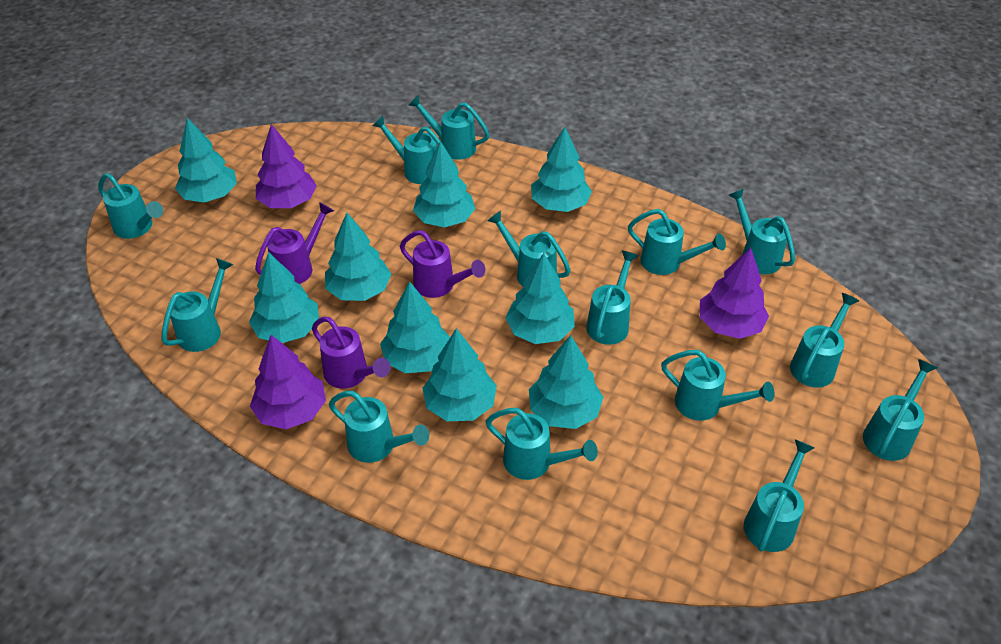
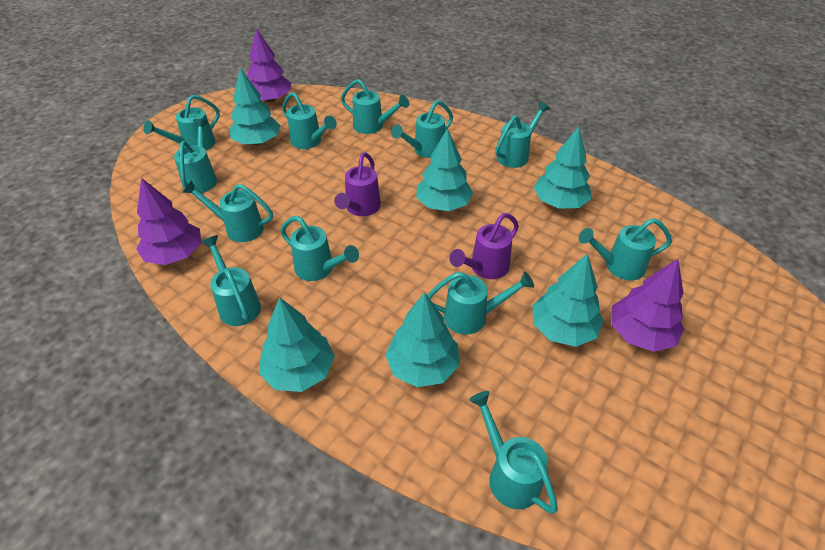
purple watering can: 3 -> 2
turquoise tree: 9 -> 6
turquoise watering can: 14 -> 12

